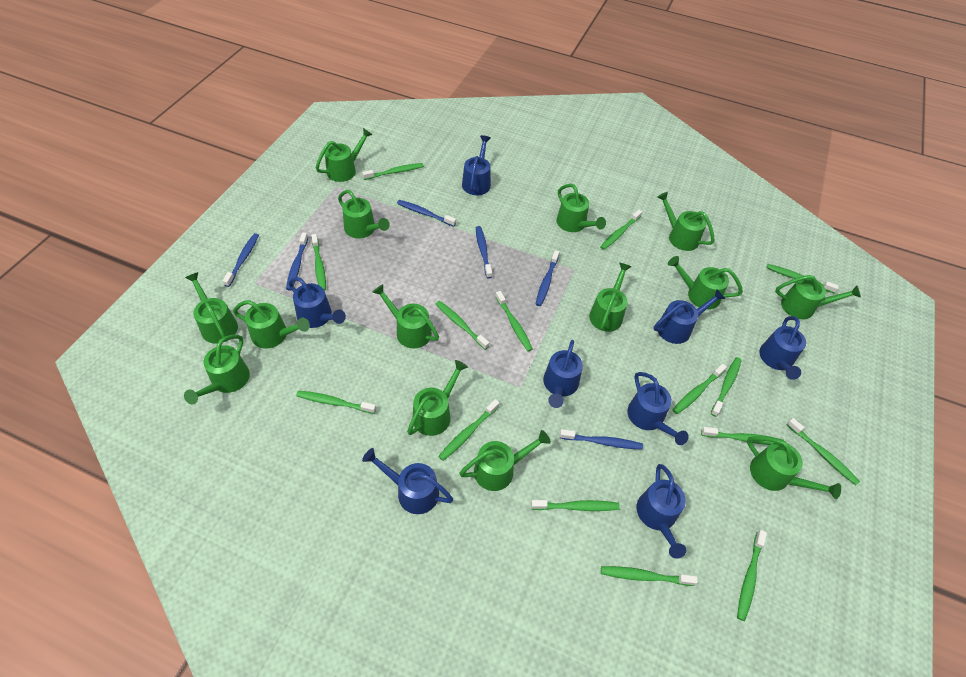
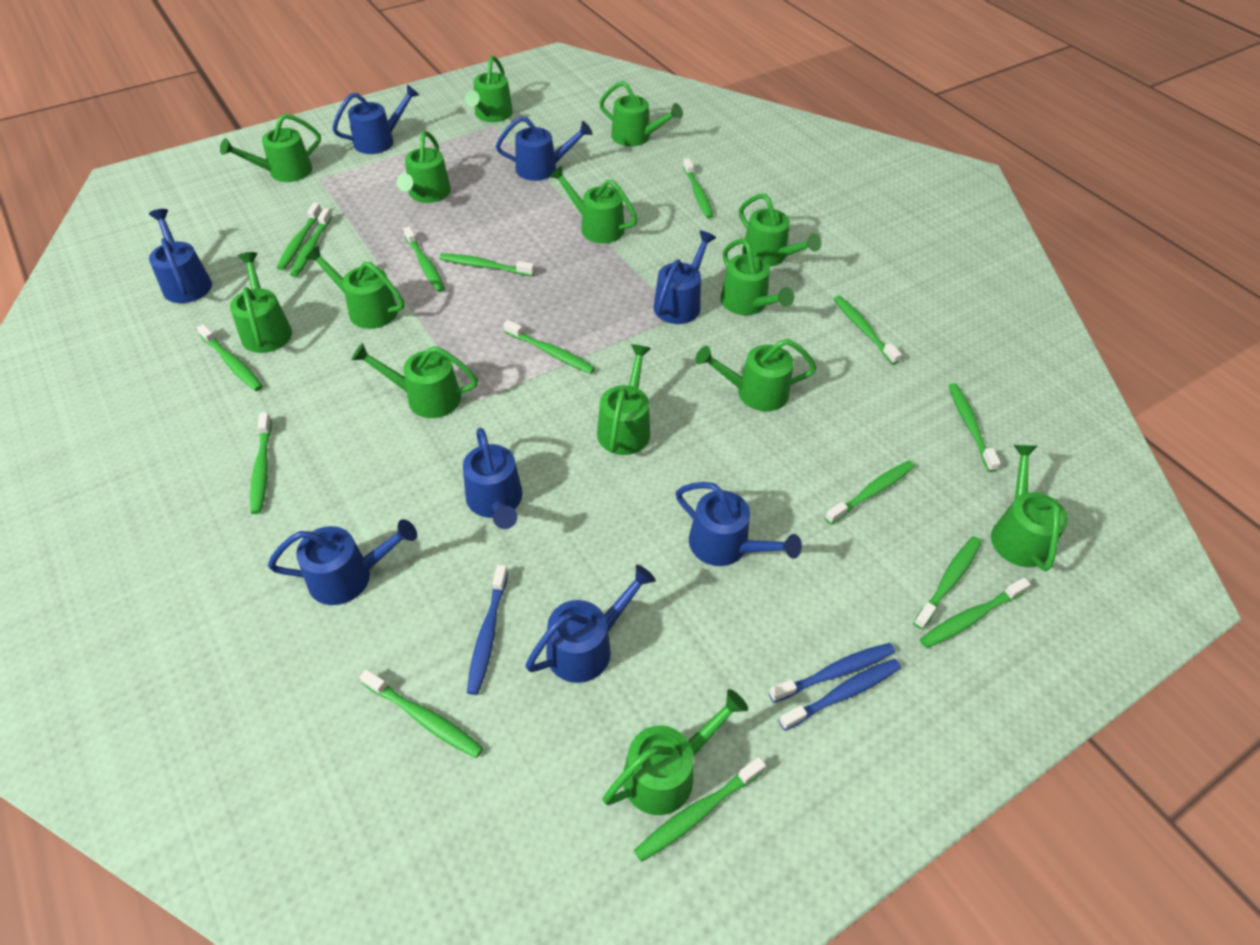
blue toothbrush: 6 -> 3

